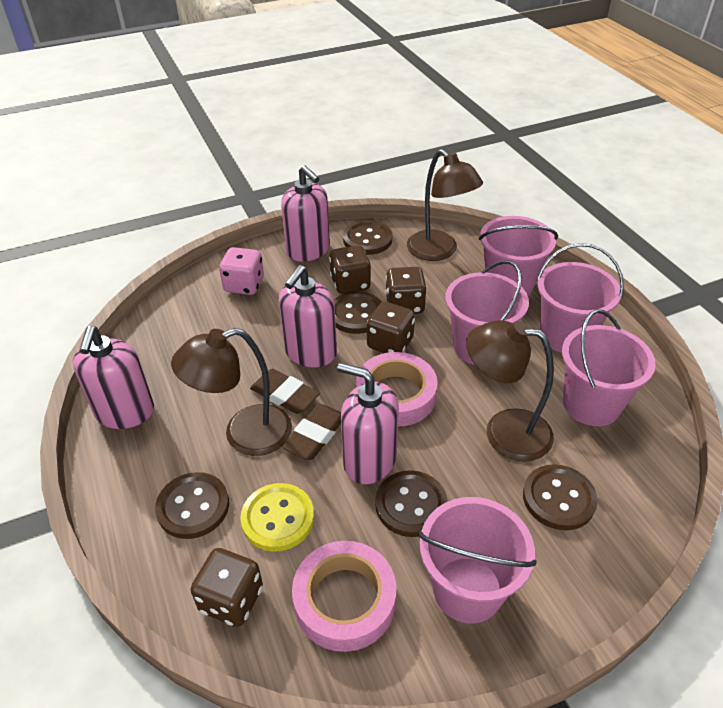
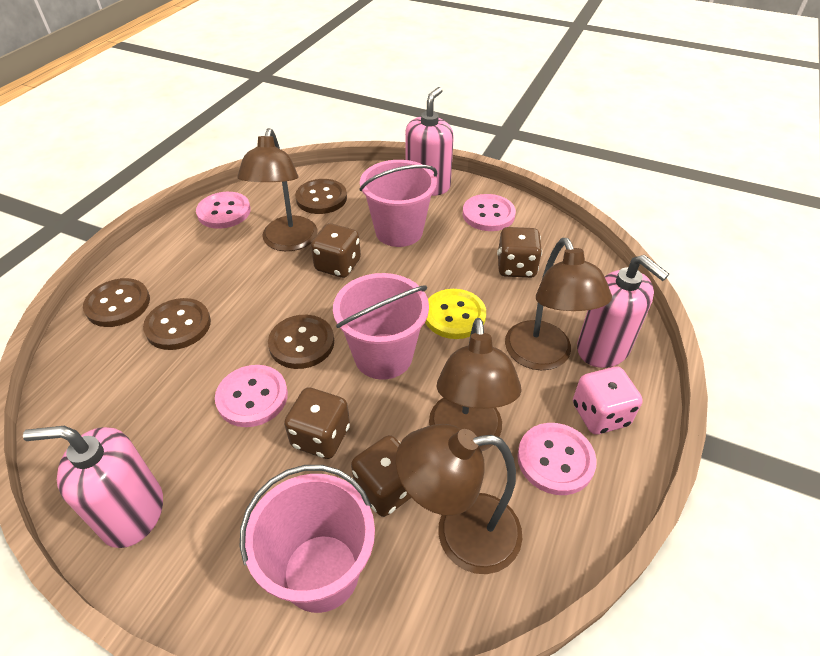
brown button: 5 -> 4
brown eraser: 2 -> 0
brown lamp: 3 -> 4
pink bucket: 5 -> 3
pink button: 0 -> 4
pink soap dispenser: 4 -> 3
pink tape: 2 -> 0

